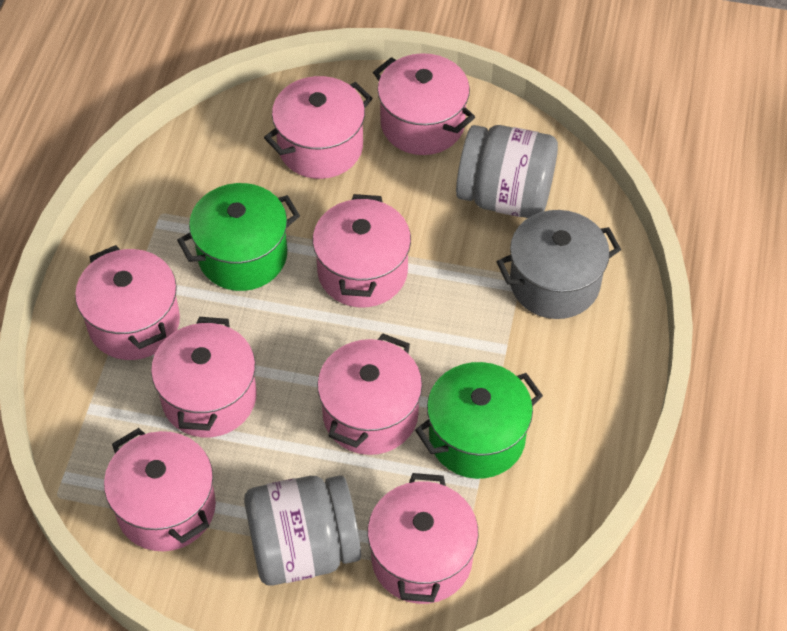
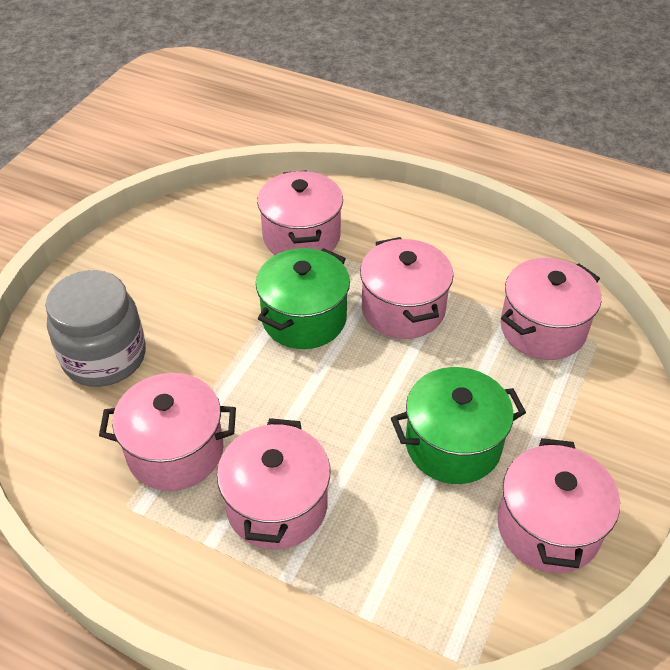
grey jar: 2 -> 1
grey pot: 1 -> 0
pink pot: 8 -> 6

